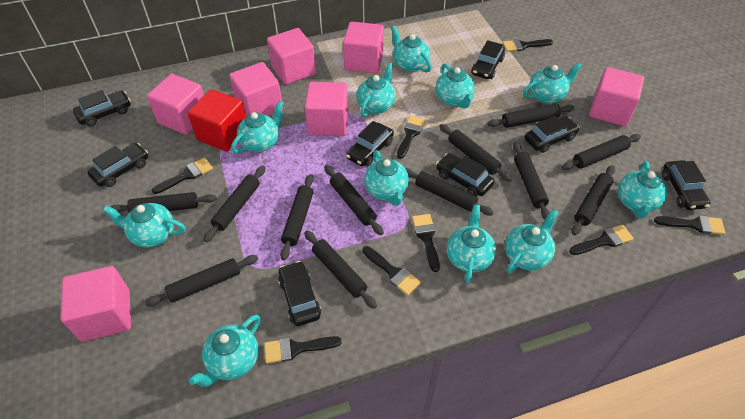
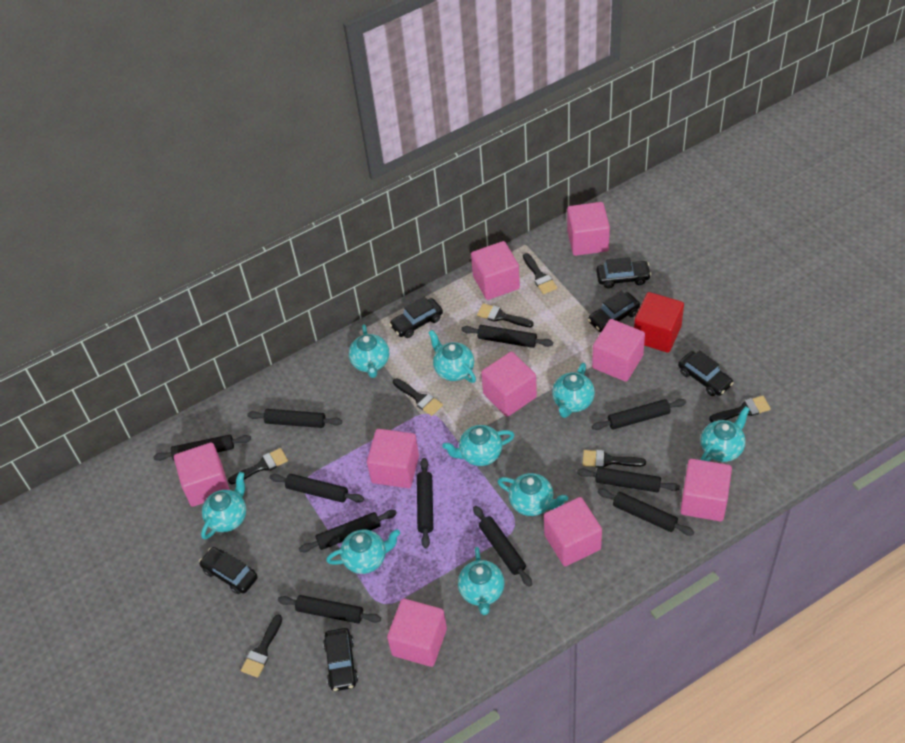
black brush: 8 -> 7
black car: 8 -> 6
black rolling pin: 12 -> 11
pink cube: 7 -> 9
turquoise teapot: 11 -> 9

